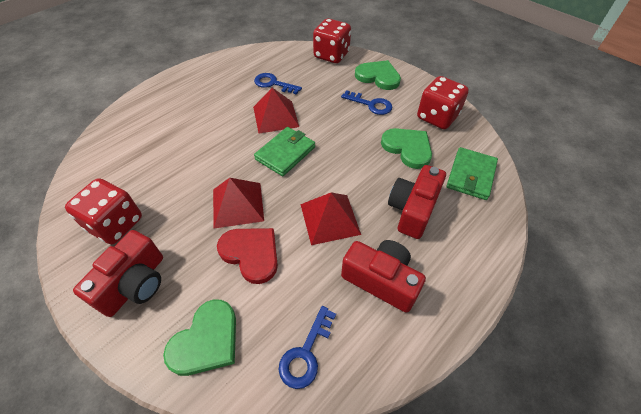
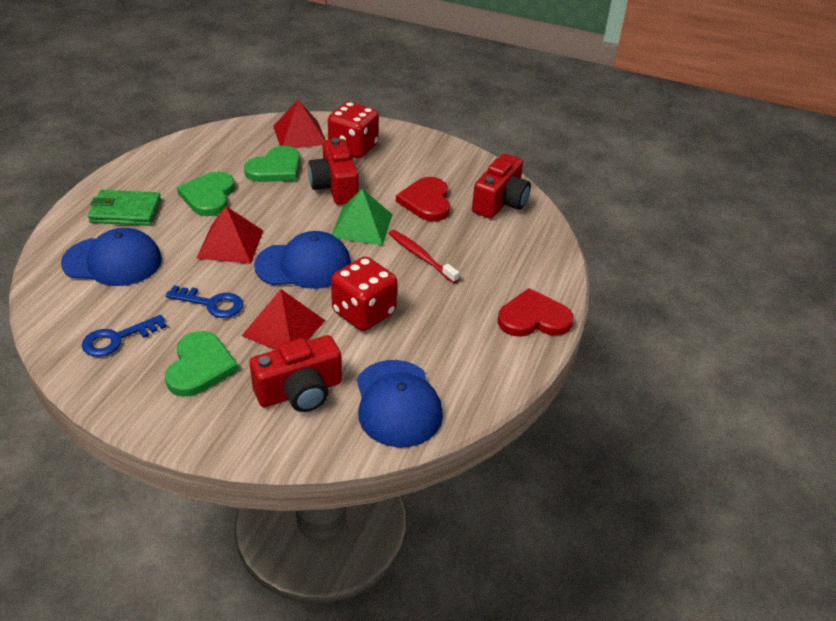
blue cap: 0 -> 3
blue key: 3 -> 2
green pyramid: 0 -> 1
green wallet: 2 -> 1
red dice: 3 -> 2
red heart: 1 -> 2
red toothbrush: 0 -> 1

